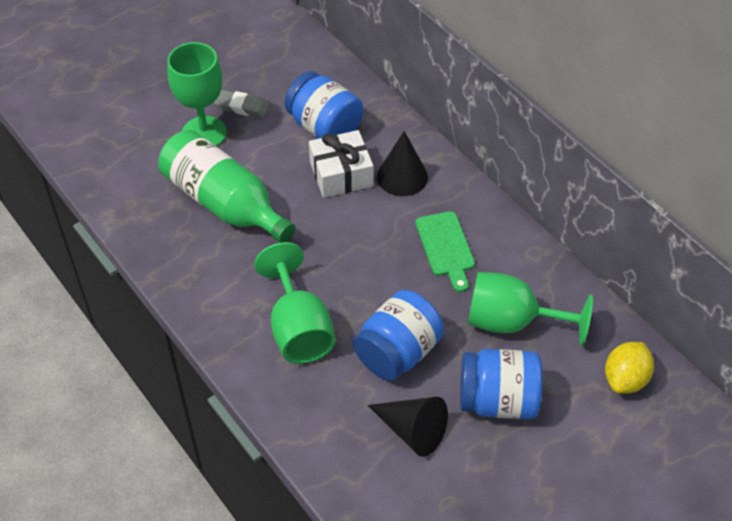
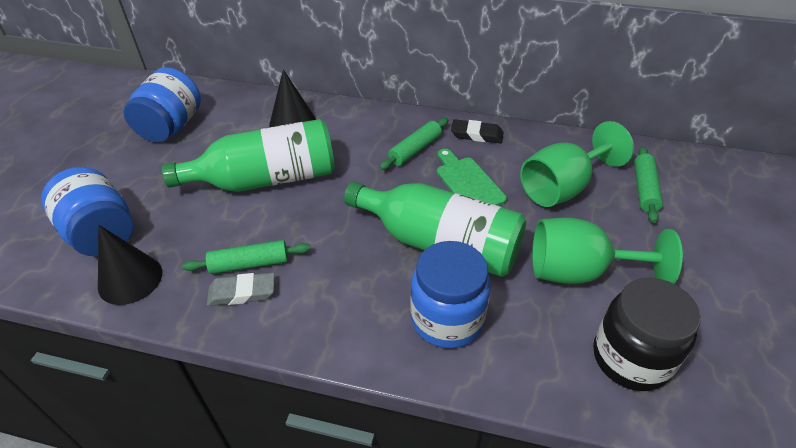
black eraser: 0 -> 1
black jar: 0 -> 1
green bottle: 1 -> 2
green goblet: 3 -> 2
green rolling pin: 0 -> 3
white gift: 1 -> 0
yellow lemon: 1 -> 0

